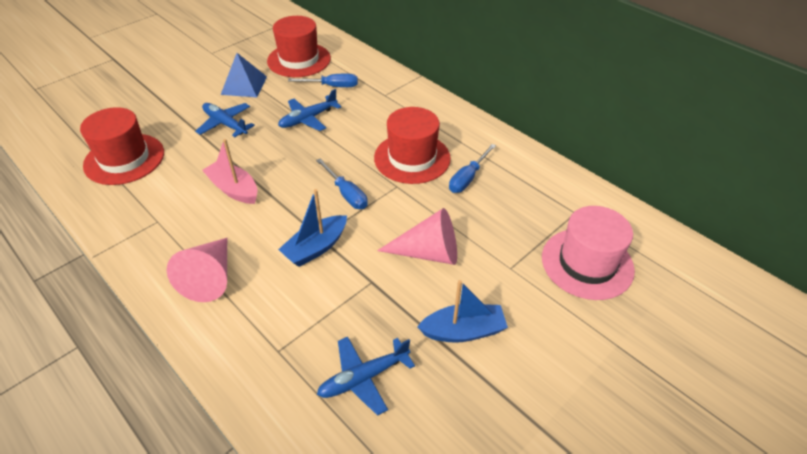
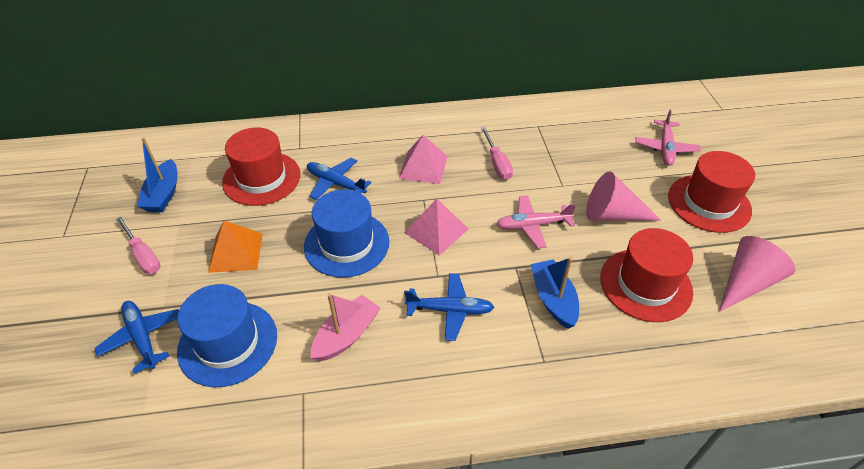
blue hat: 0 -> 2
blue pyramid: 1 -> 0
blue screwdriver: 3 -> 0
orange pyramid: 0 -> 1
pink hat: 1 -> 0
pink plane: 0 -> 2
pink pyramid: 0 -> 2
pink screwdriver: 0 -> 2

